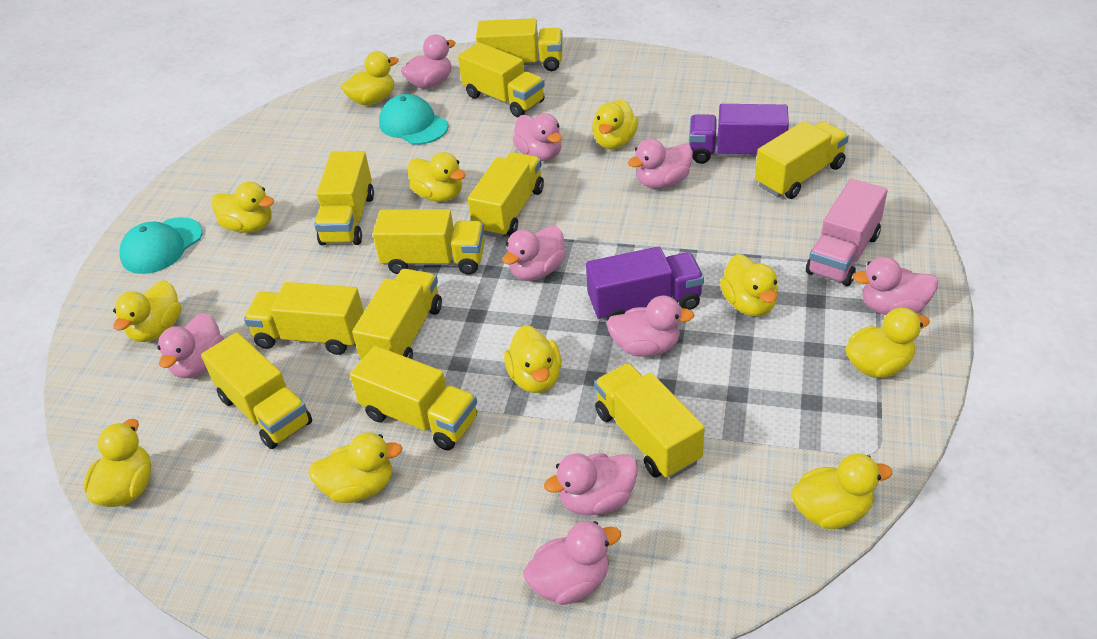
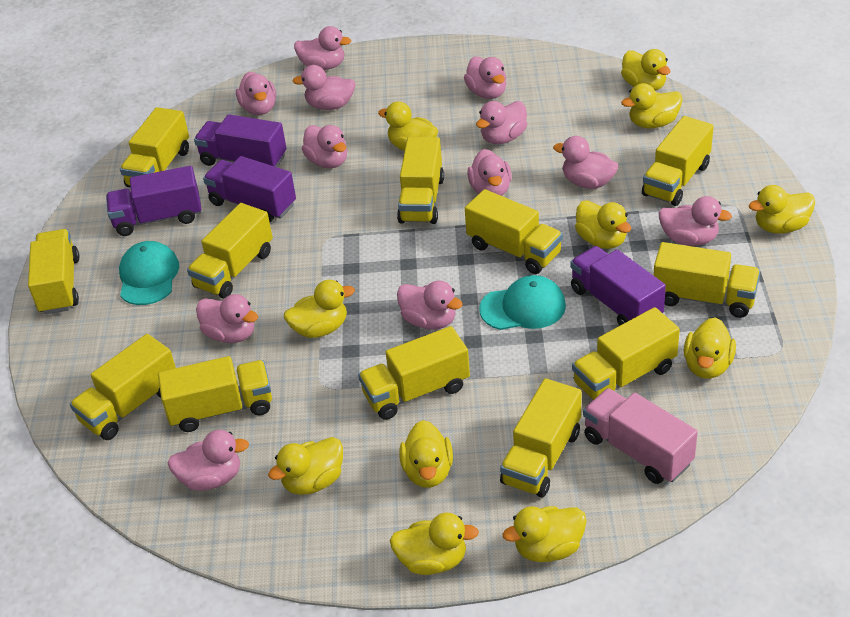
pink duck: 9 -> 12
purple truck: 2 -> 4
yellow truck: 11 -> 12

